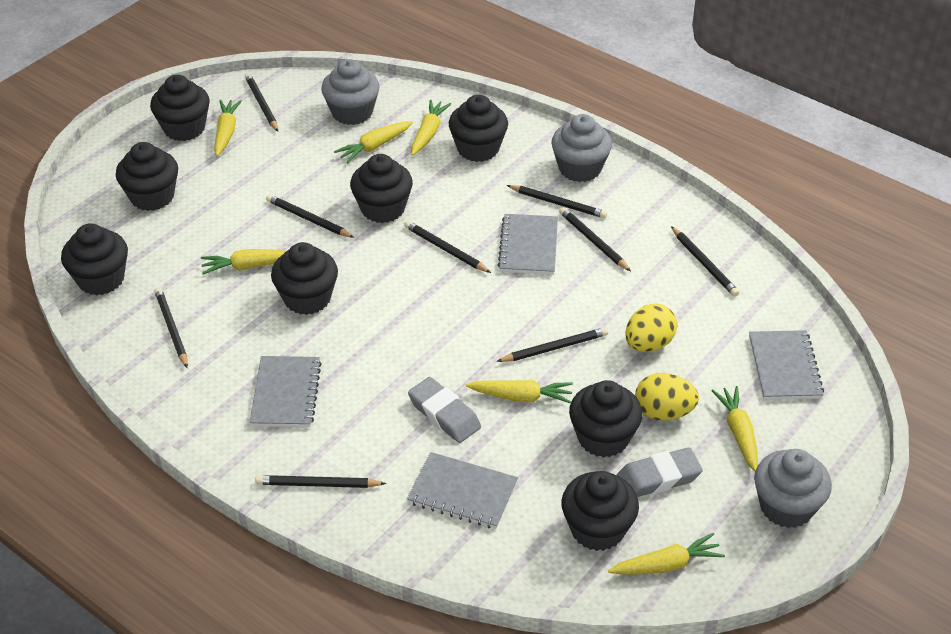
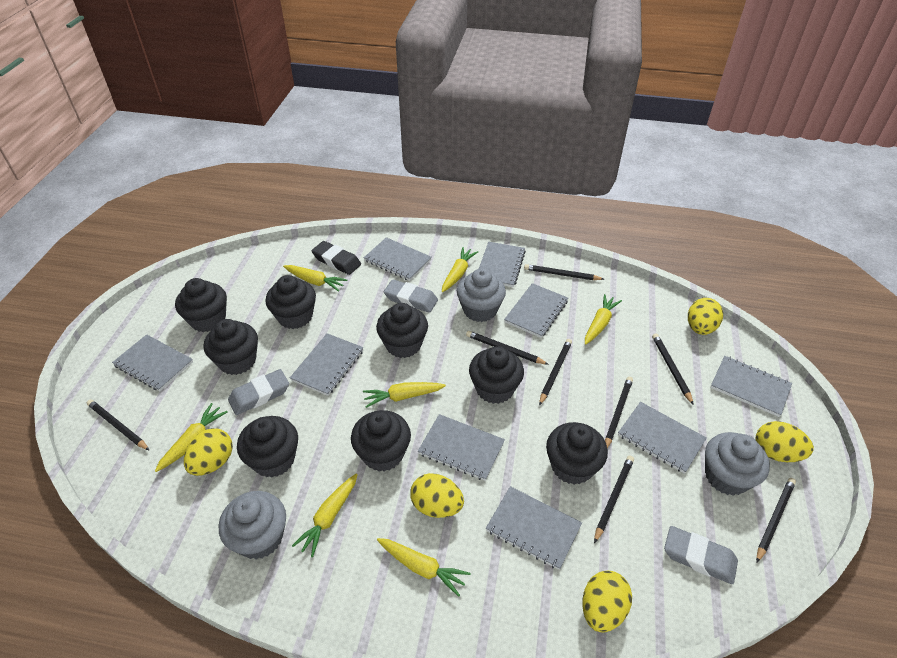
black eraser: 0 -> 1
black pencil: 9 -> 8
grey eraser: 2 -> 3
grey notebook: 4 -> 9
yellow egg: 2 -> 5

